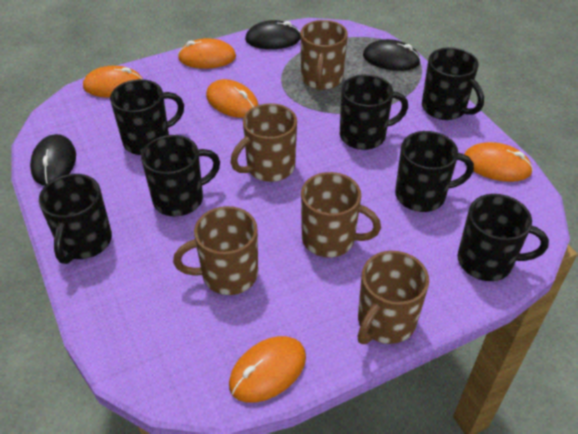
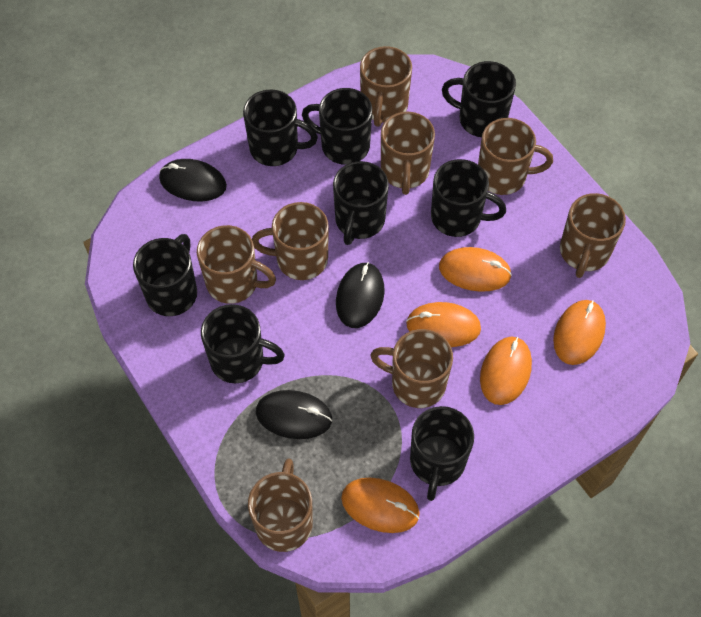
black mug: 7 -> 8
brown mug: 5 -> 8

